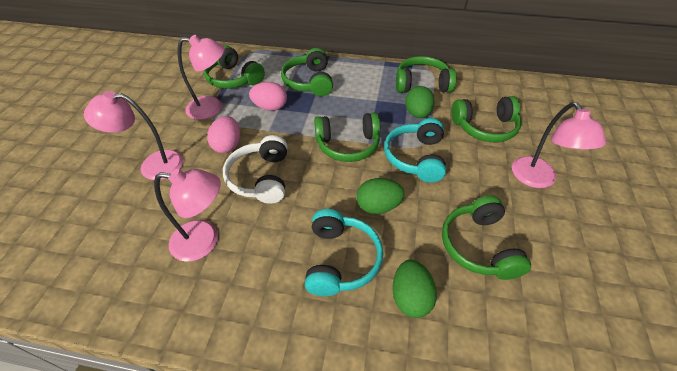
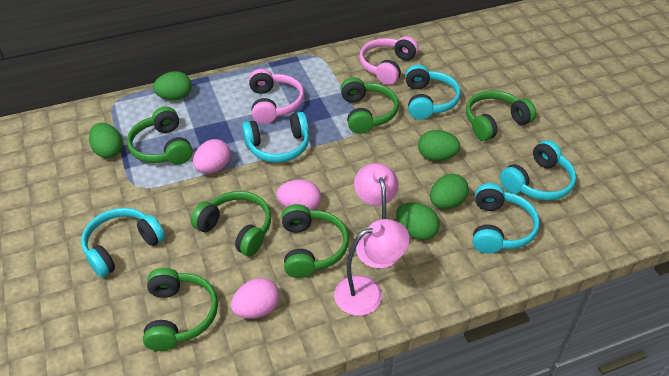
green egg: 3 -> 5
pink egg: 2 -> 3
pink headphones: 0 -> 2
pink lamp: 4 -> 2
turquoise headphones: 2 -> 5
white headphones: 1 -> 0

